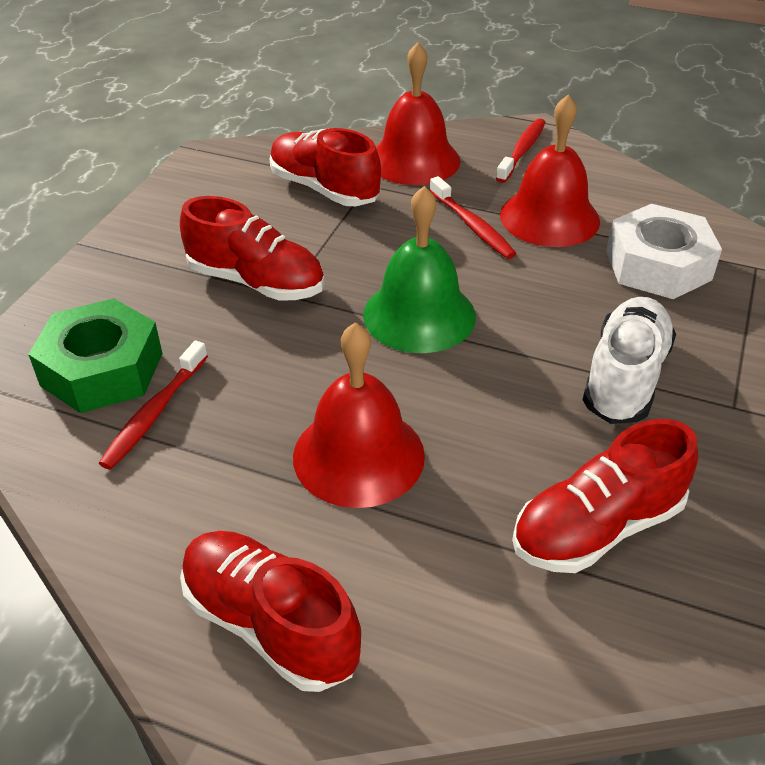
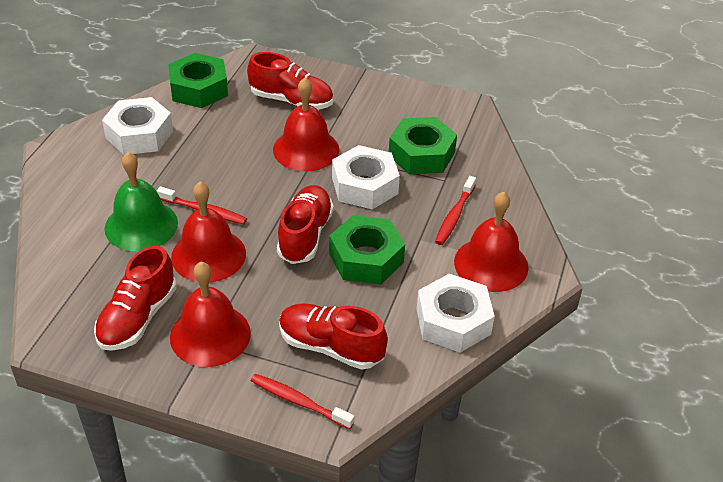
green nut: 1 -> 3
red bell: 3 -> 4
white nut: 1 -> 3
white shoe: 1 -> 0

